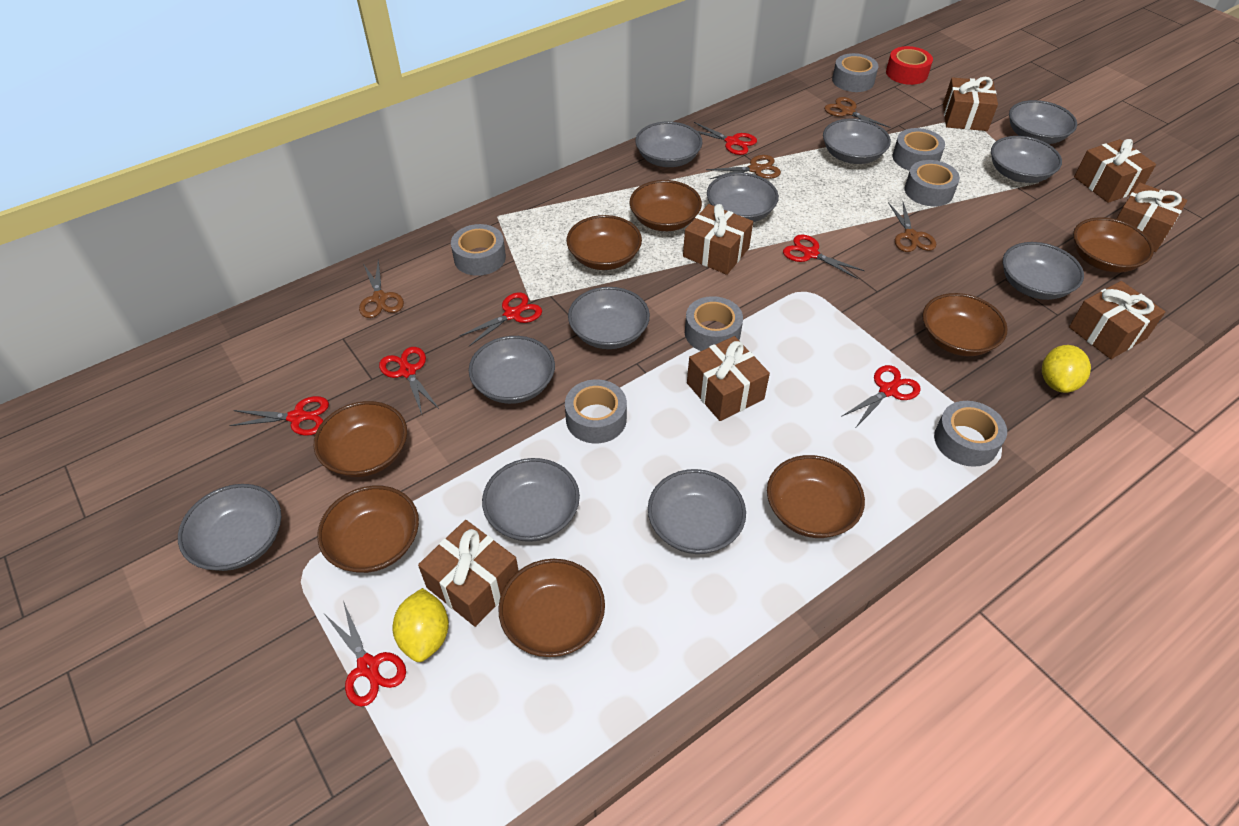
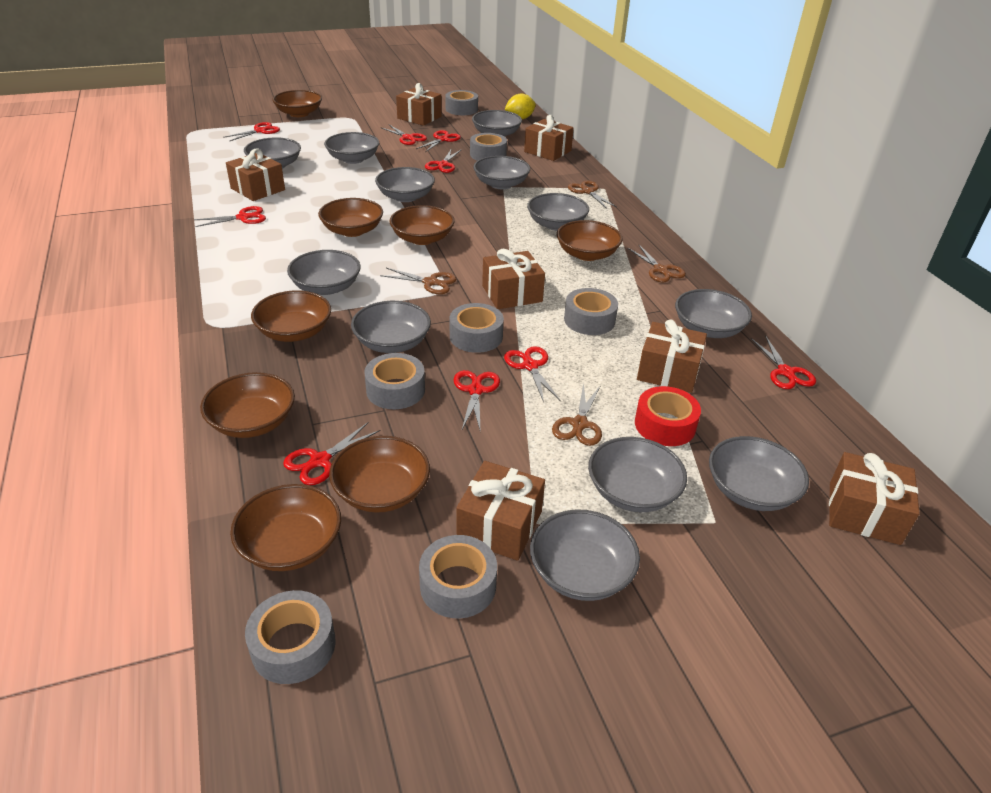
grey bowl: 11 -> 12
red scissors: 7 -> 9
yellow lemon: 2 -> 1

